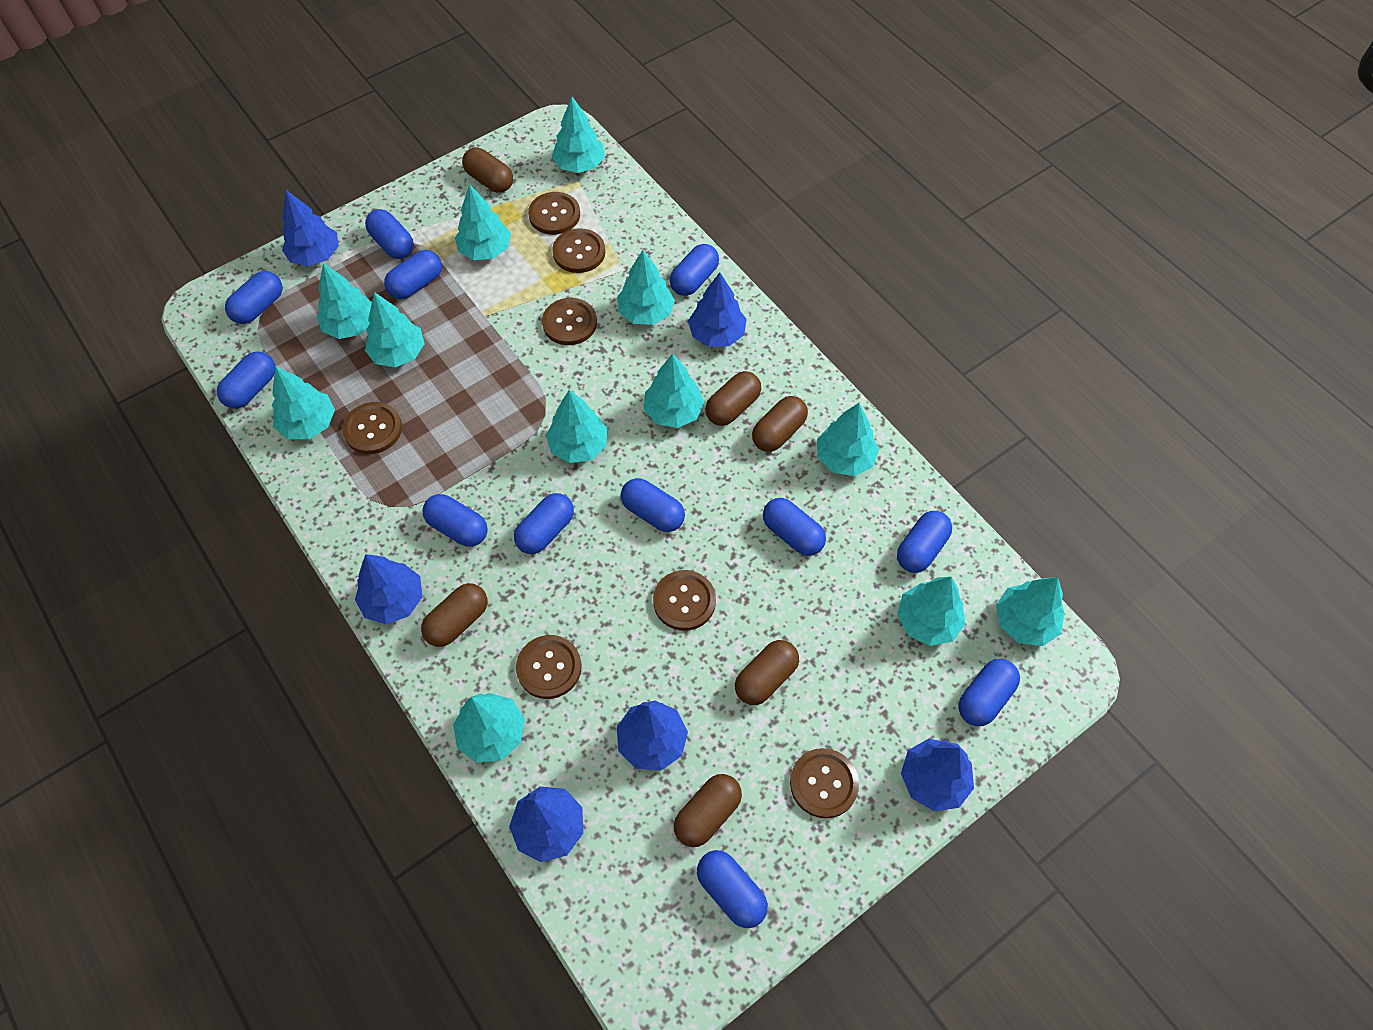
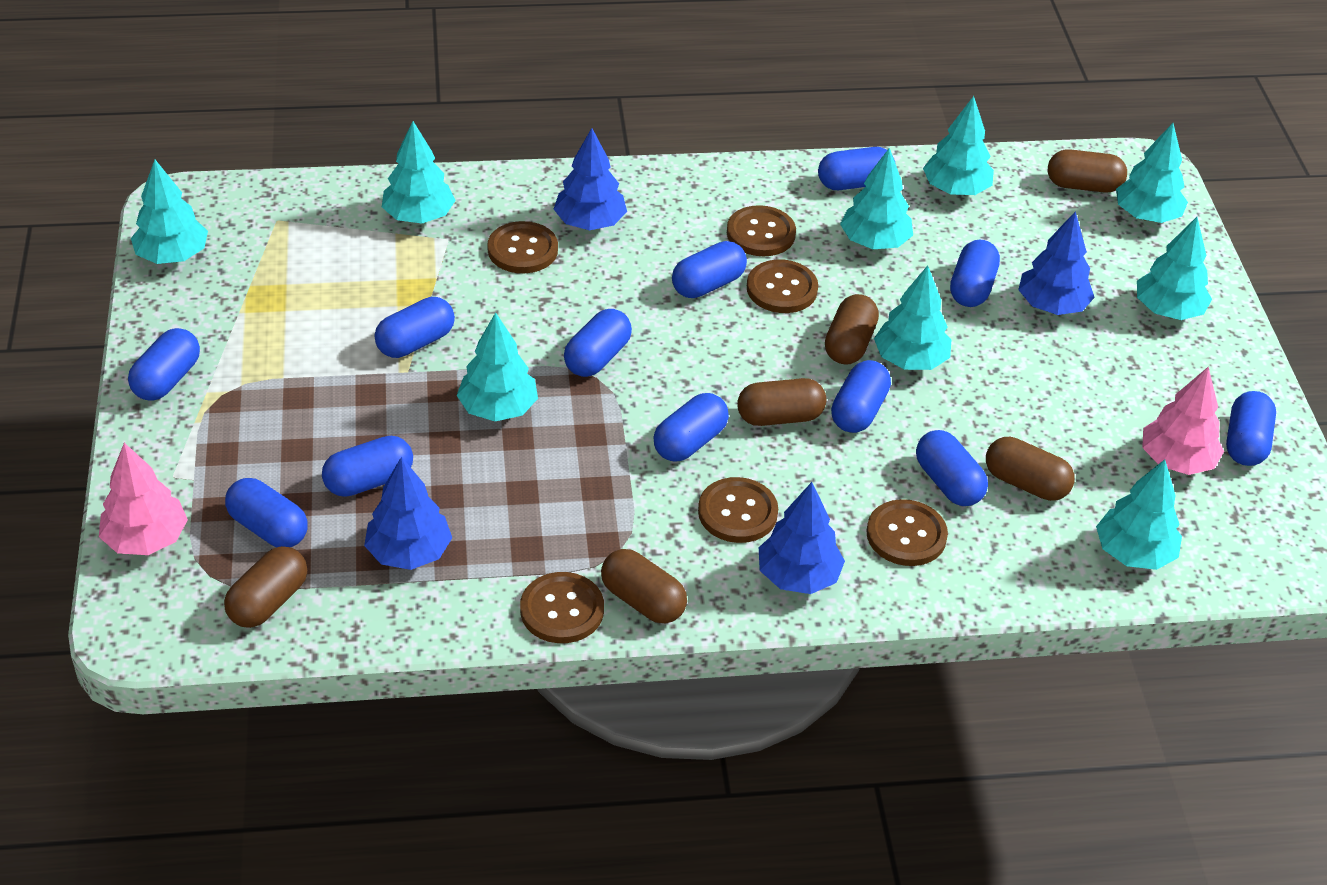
blue tree: 6 -> 4
brown button: 7 -> 6
pink tree: 0 -> 2
turquoise tree: 12 -> 9

